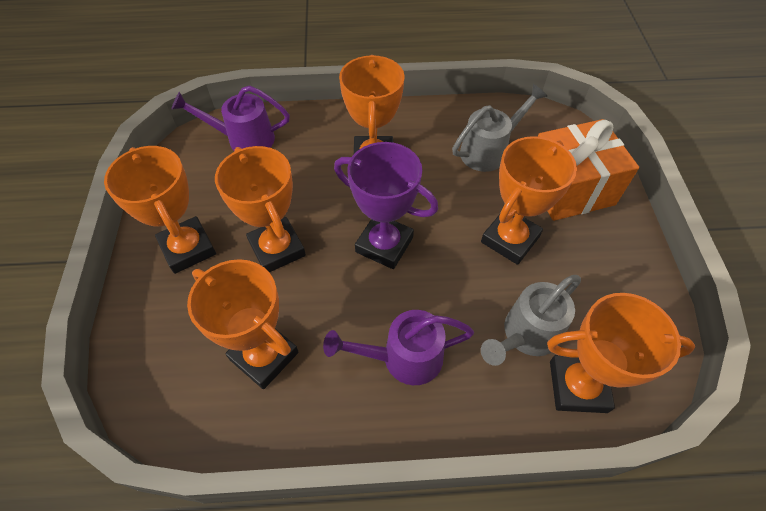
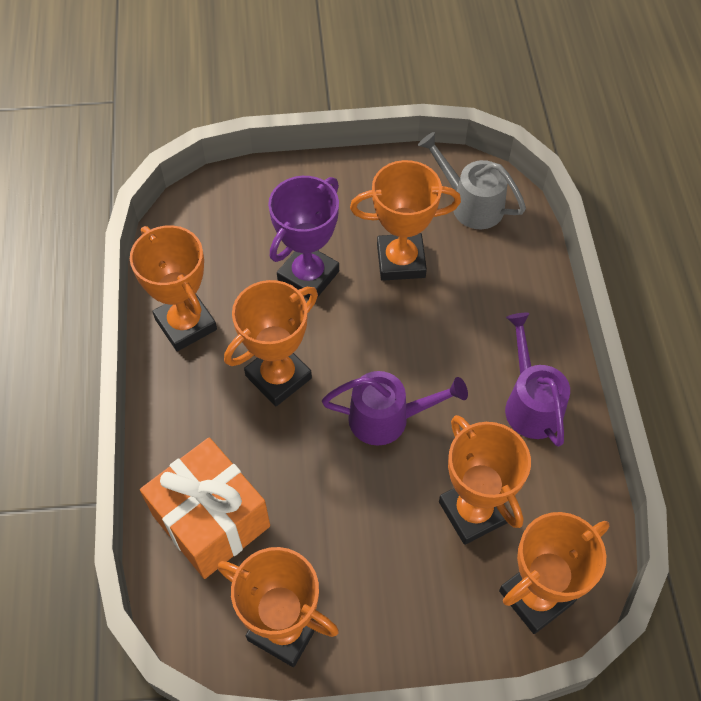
grey watering can: 2 -> 1

